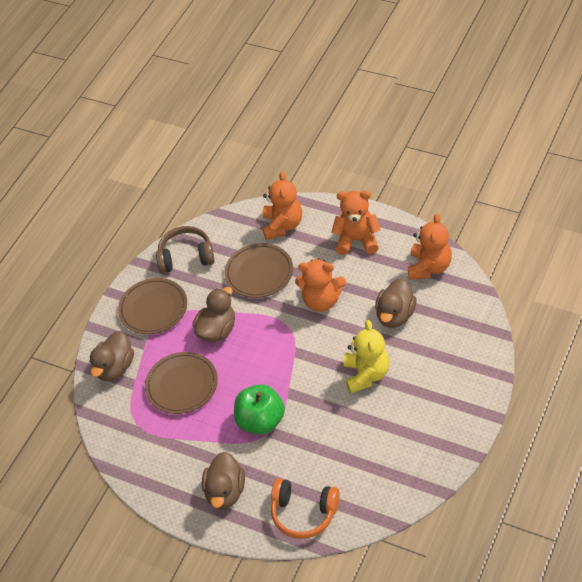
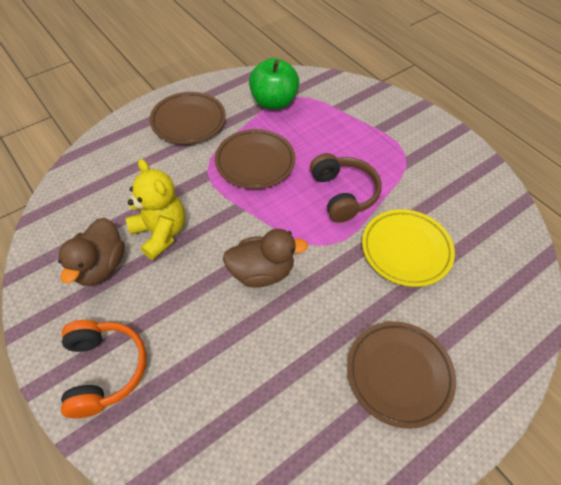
brown duck: 4 -> 2
orange teddy bear: 4 -> 0
yellow plate: 0 -> 1

